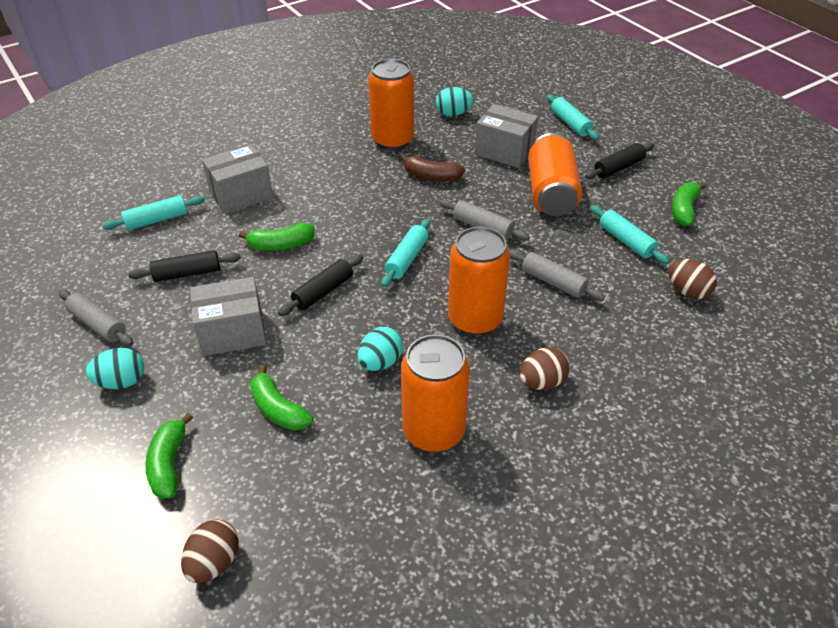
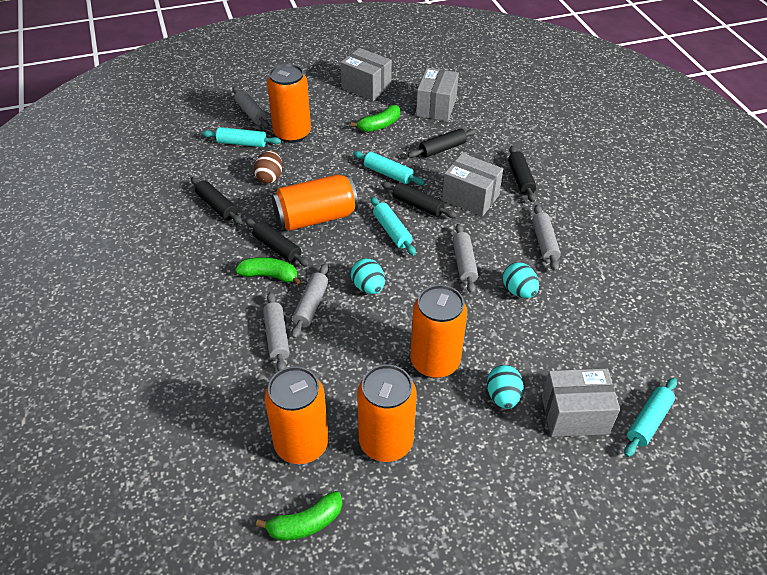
black rolling pin: 3 -> 5
brown banana: 1 -> 0
brown egg: 3 -> 1
green banana: 4 -> 3
grey box: 3 -> 4
grey rolling pin: 3 -> 5
orange can: 4 -> 5

